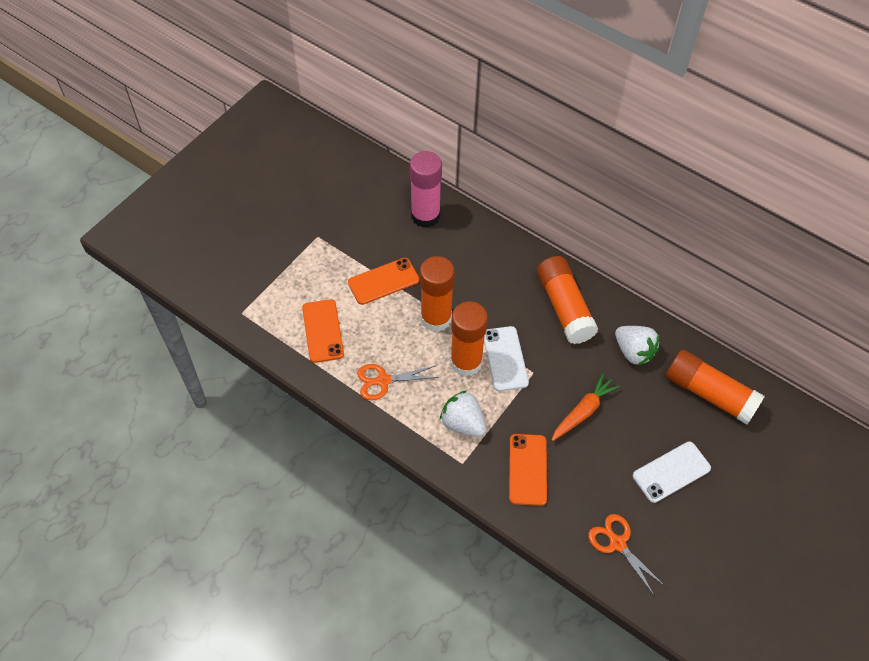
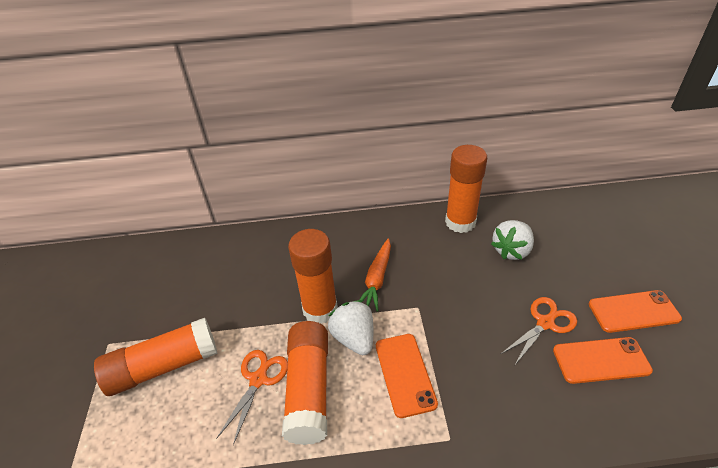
pink glue stick: 1 -> 0
white phone: 2 -> 0

